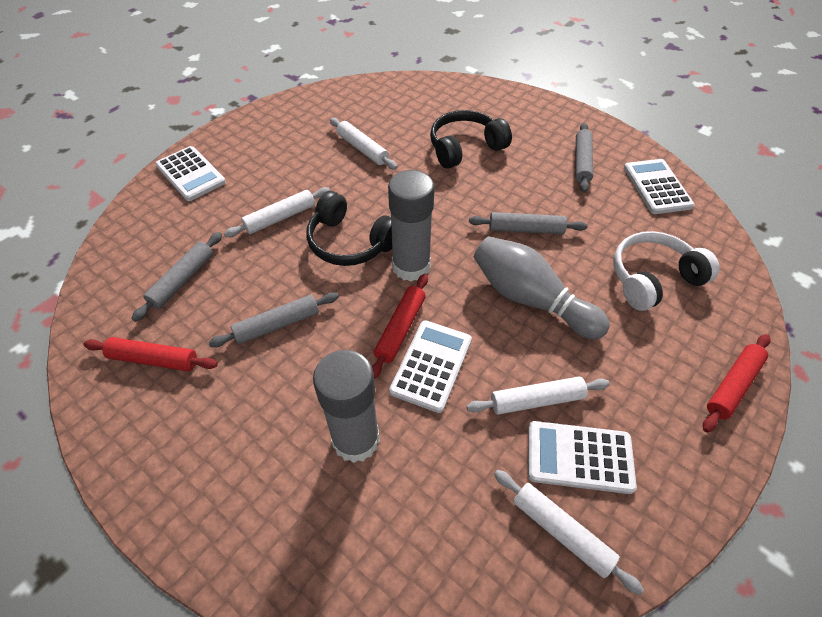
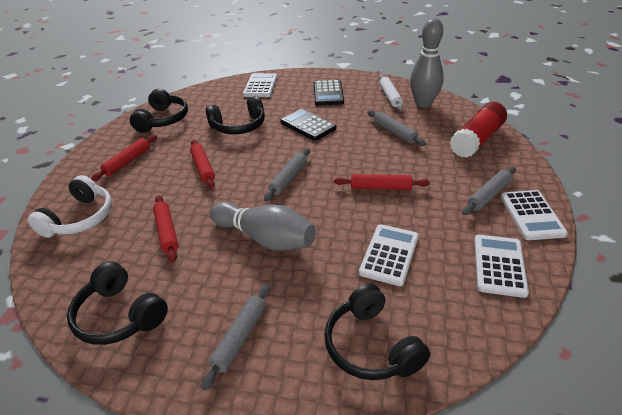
black calculator: 0 -> 2
black headphones: 2 -> 4
grey bowling pin: 1 -> 2
grey glue stick: 2 -> 0
red glue stick: 0 -> 1
red rolling pin: 3 -> 4
white rolling pin: 4 -> 1

